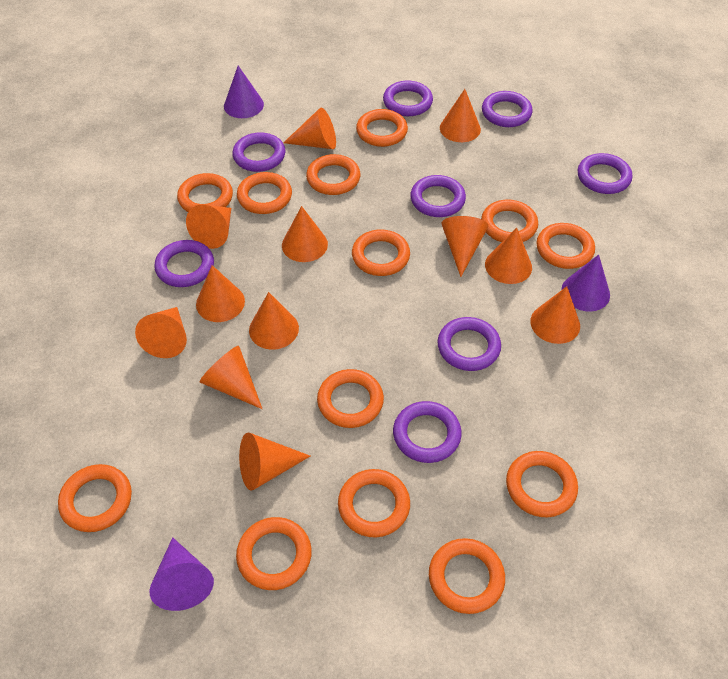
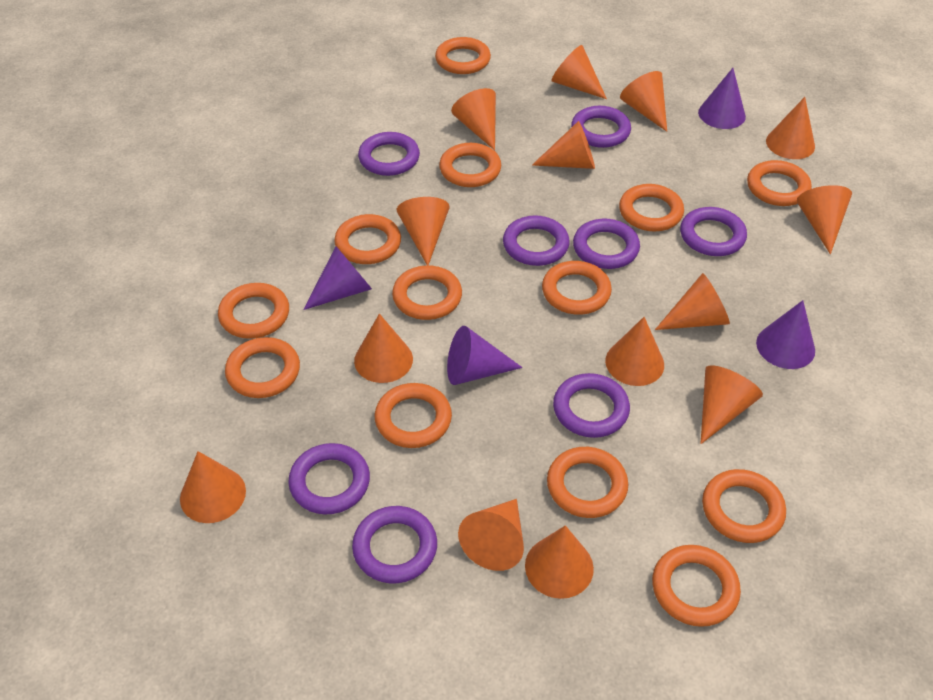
orange cone: 12 -> 14
purple cone: 3 -> 4

